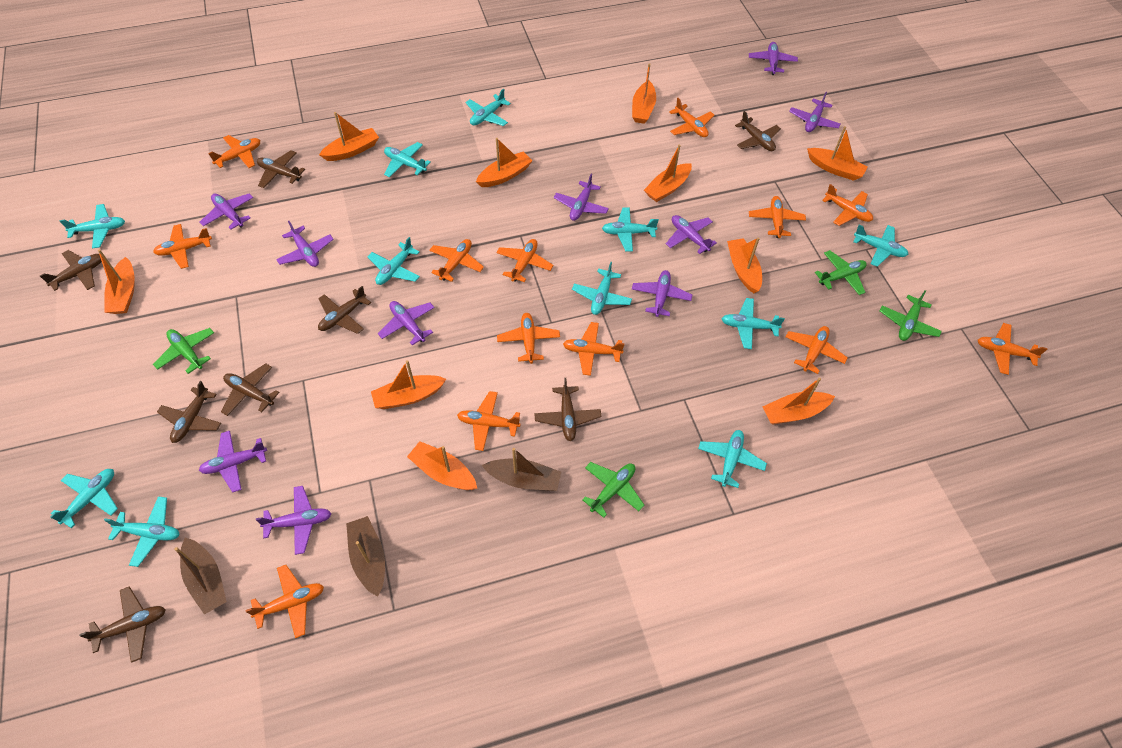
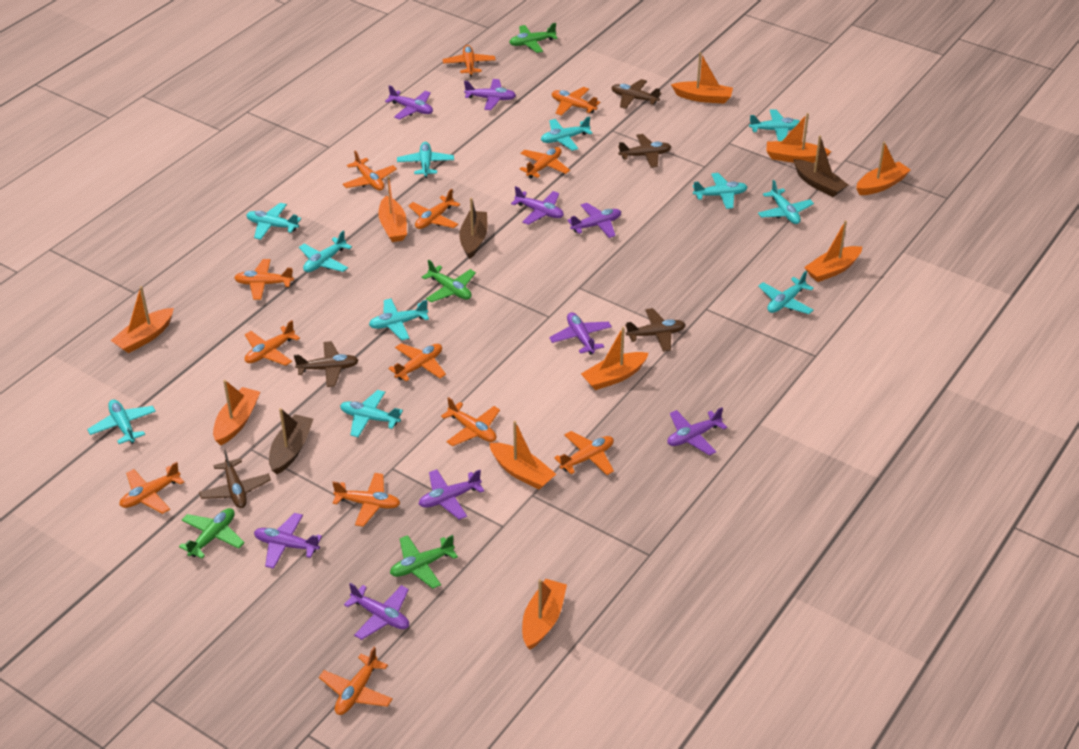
brown plane: 8 -> 5
purple plane: 10 -> 9

